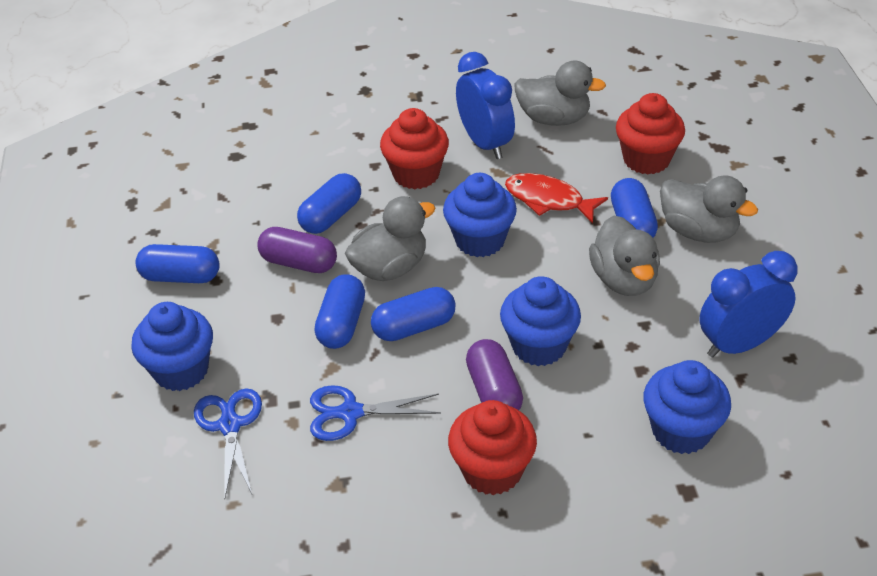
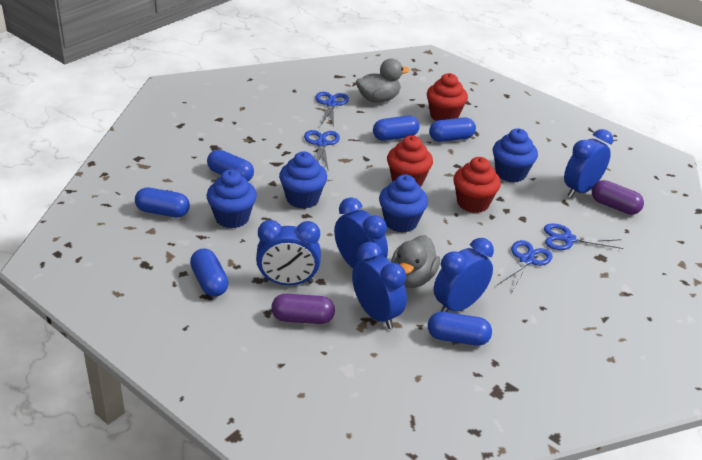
blue capsule: 5 -> 6
blue clock: 2 -> 5
blue scissors: 2 -> 4
grey duck: 4 -> 2
red fish: 1 -> 0

